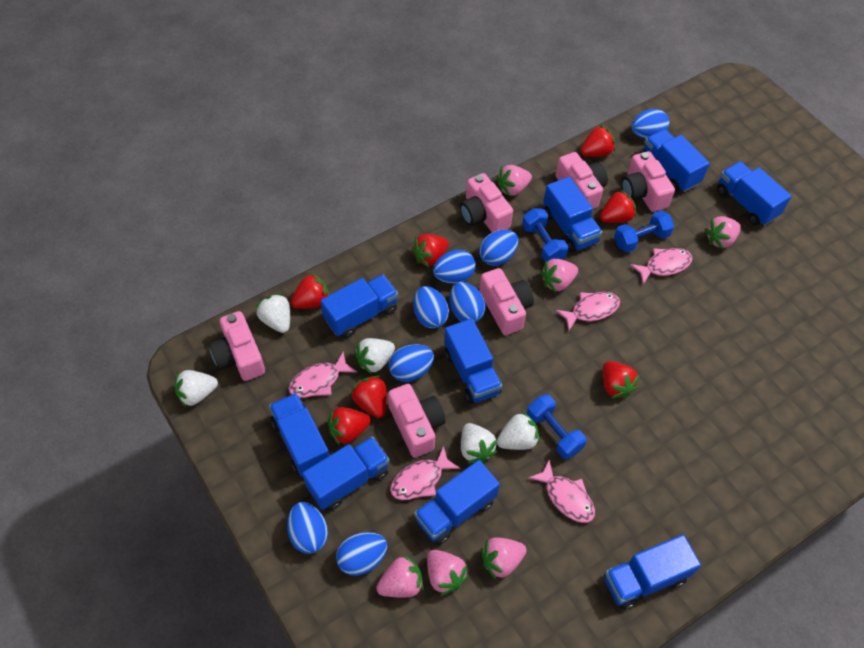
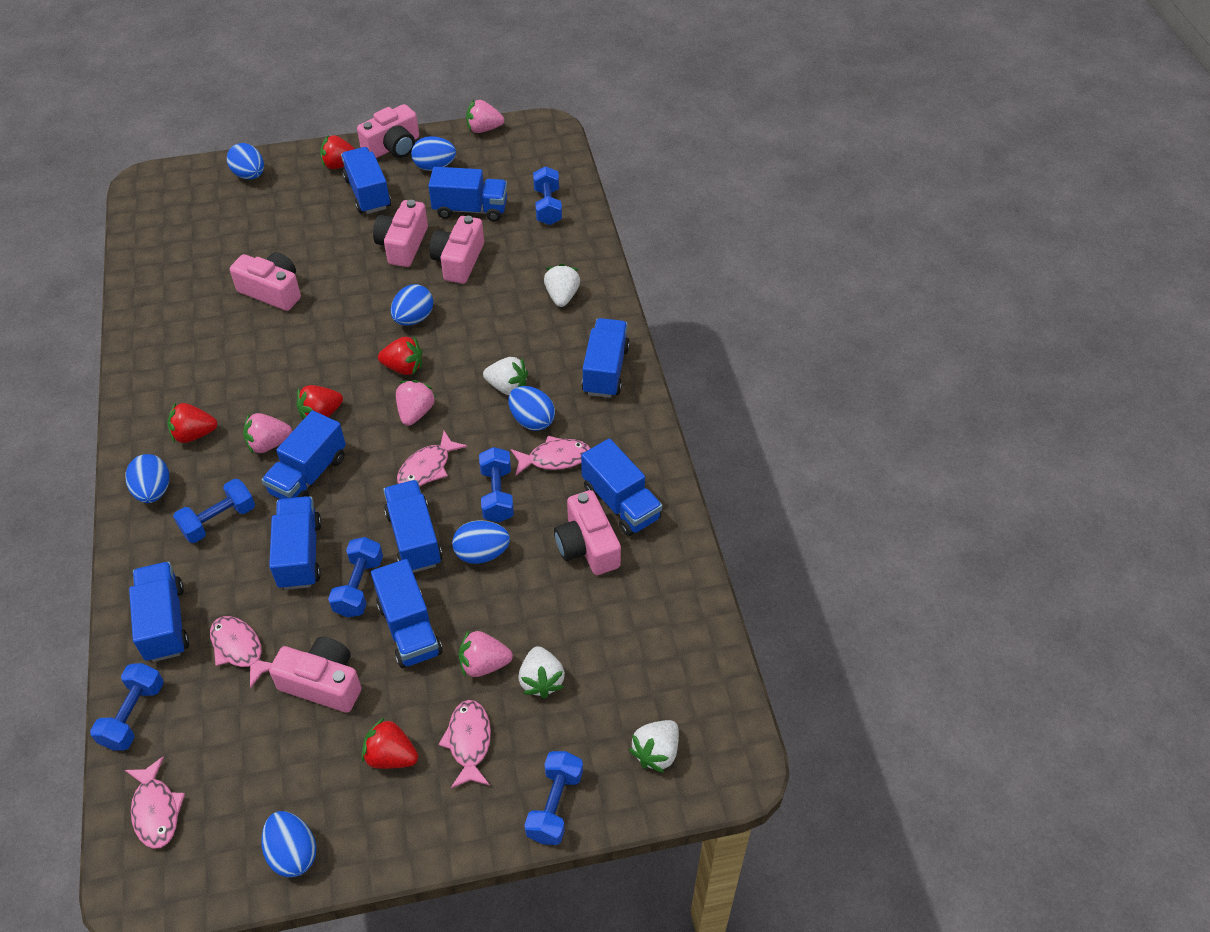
blue dumbbell: 3 -> 6
blue egg: 8 -> 7
pink strawberry: 6 -> 4
red strawberry: 7 -> 5
white strawberry: 5 -> 4

